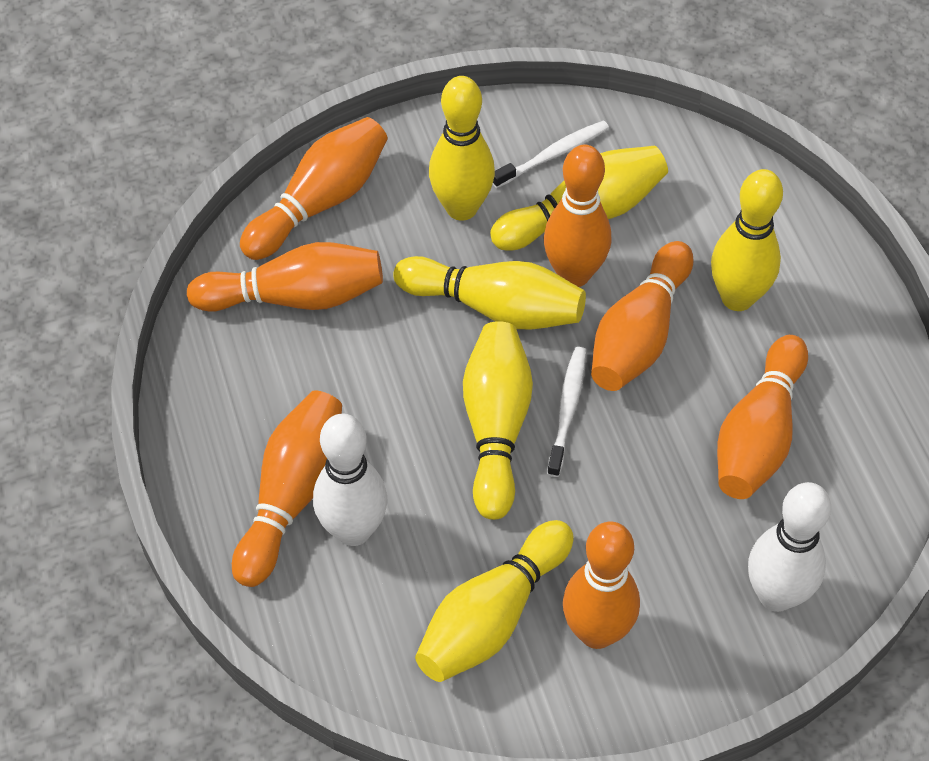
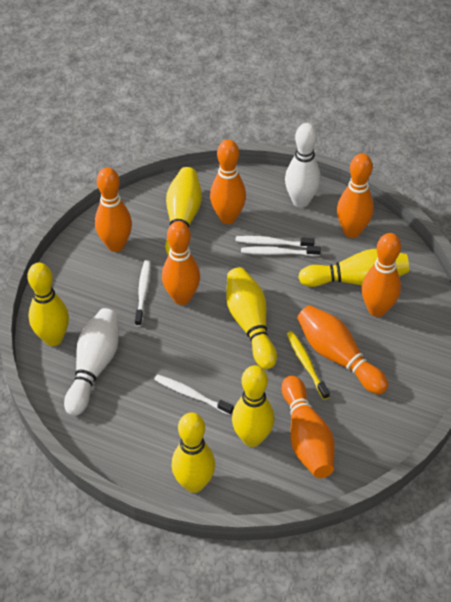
white toothbrush: 2 -> 4
yellow toothbrush: 0 -> 1

